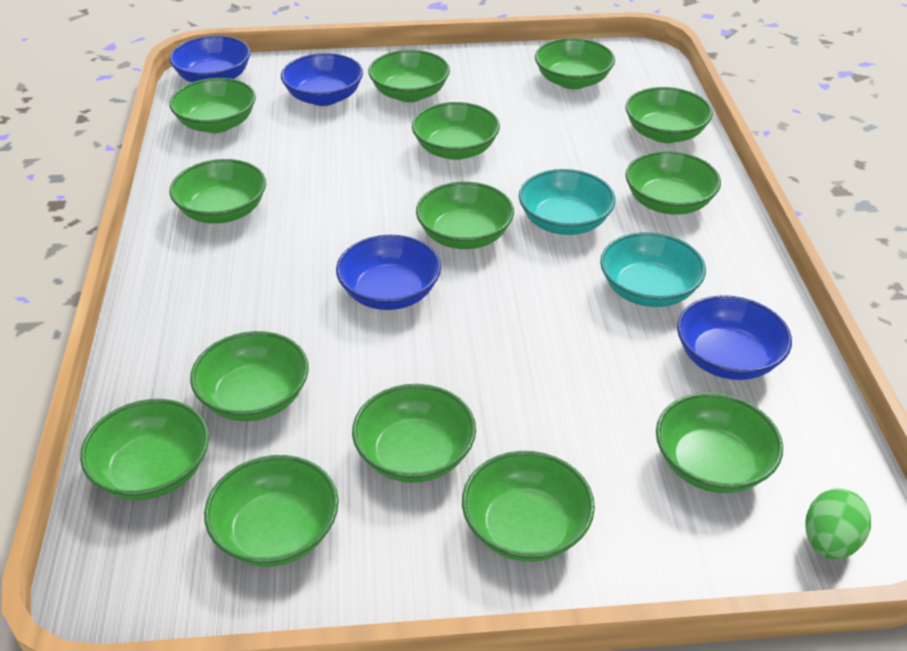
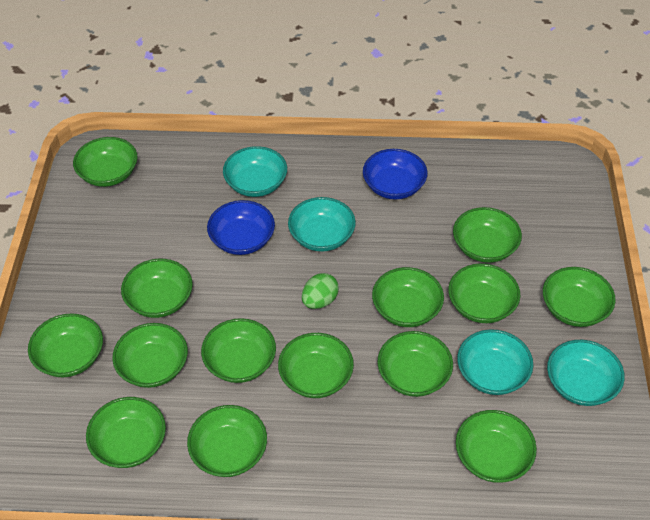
blue bowl: 4 -> 2
turquoise bowl: 2 -> 4

